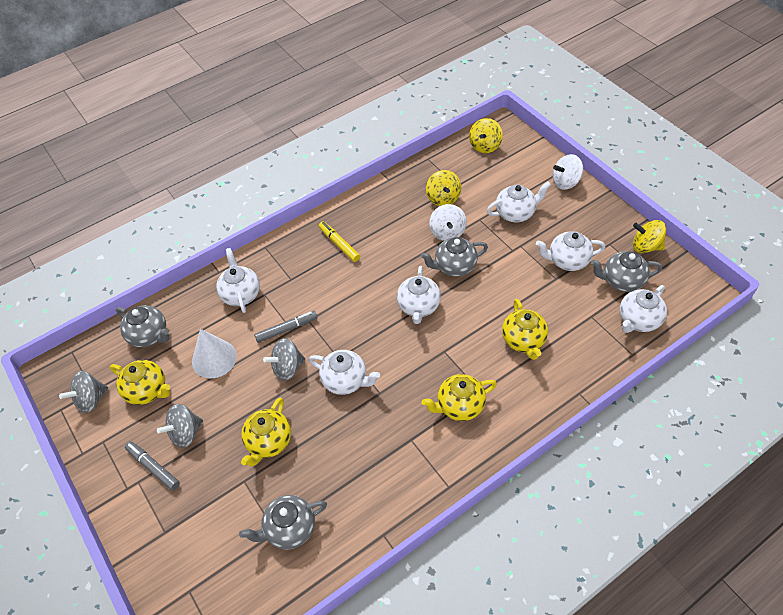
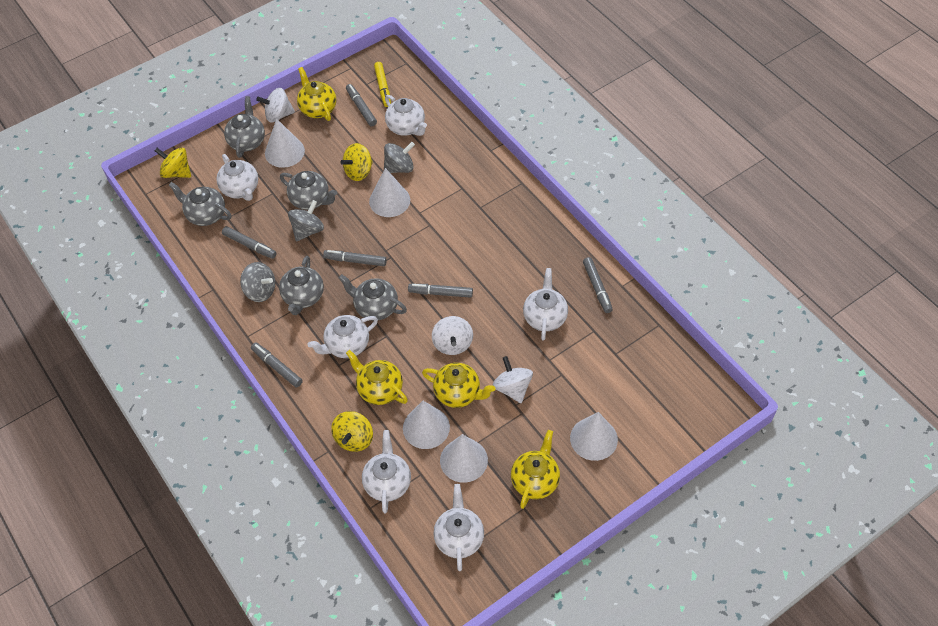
grey marker: 2 -> 6
grey teapot: 4 -> 5
white cone: 1 -> 5
white spinning top: 2 -> 3

